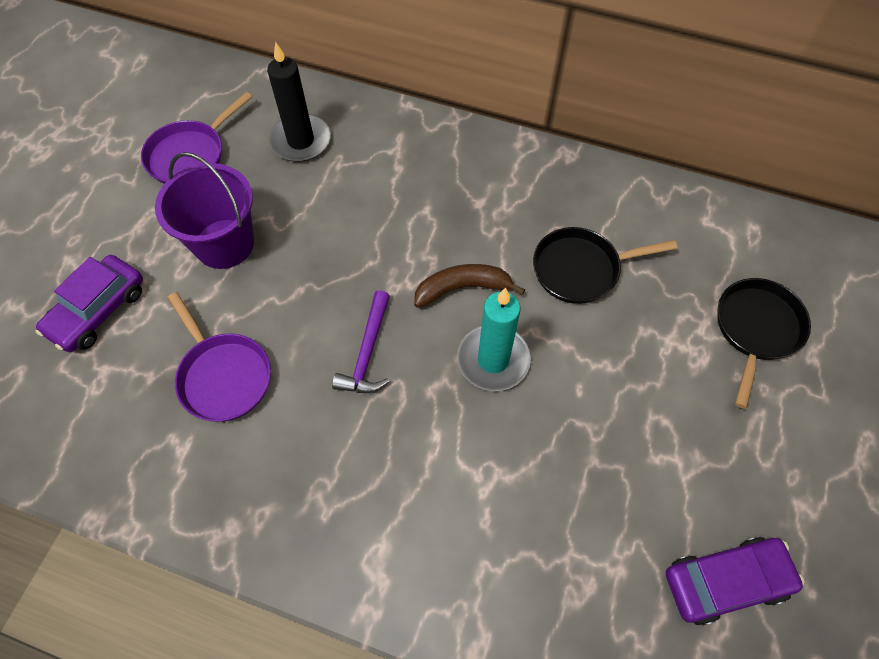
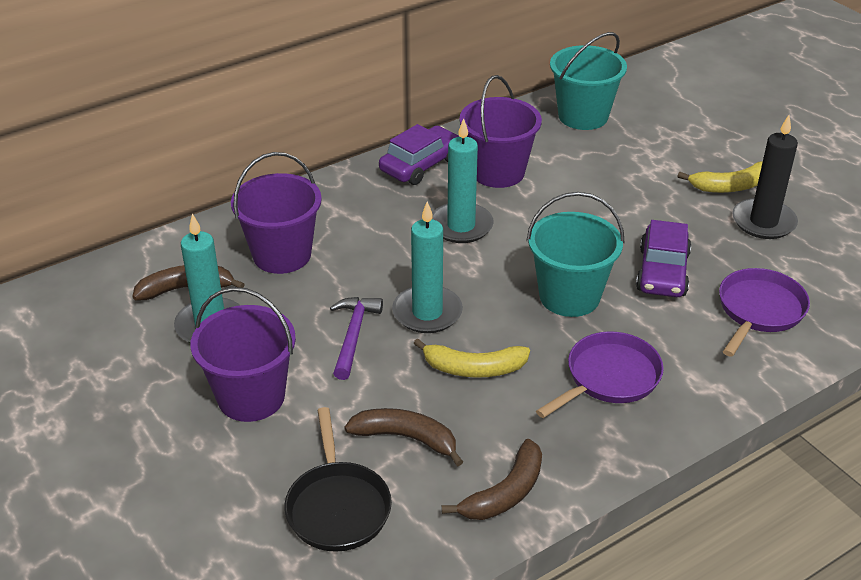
black pan: 2 -> 1
brown banana: 1 -> 3
purple bucket: 1 -> 3
turquoise bucket: 0 -> 2
turquoise candle: 1 -> 3
yellow banana: 0 -> 2

